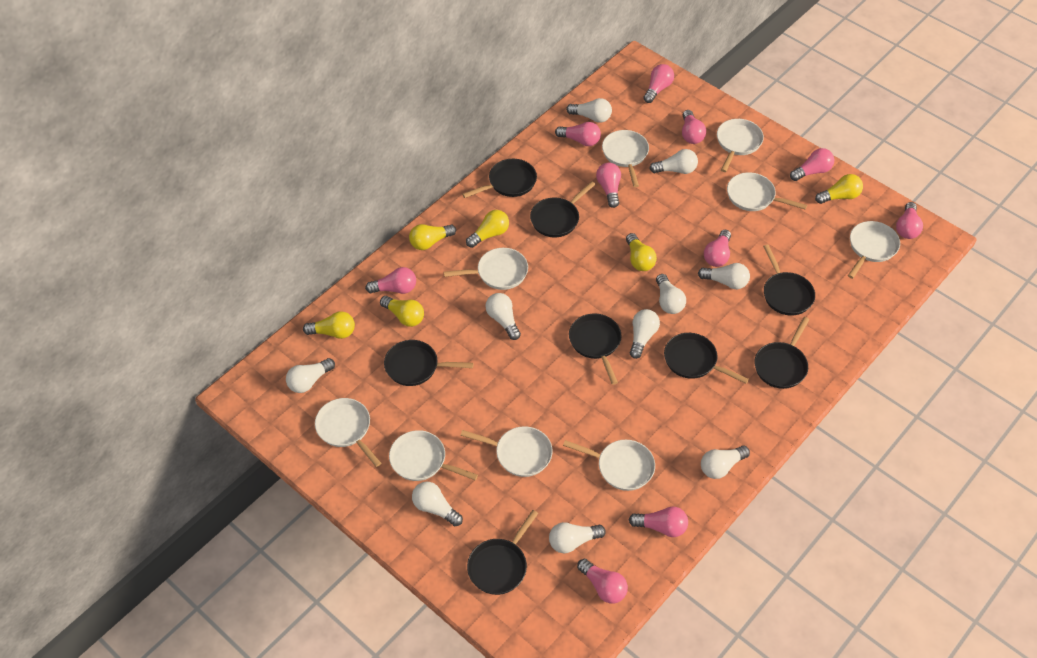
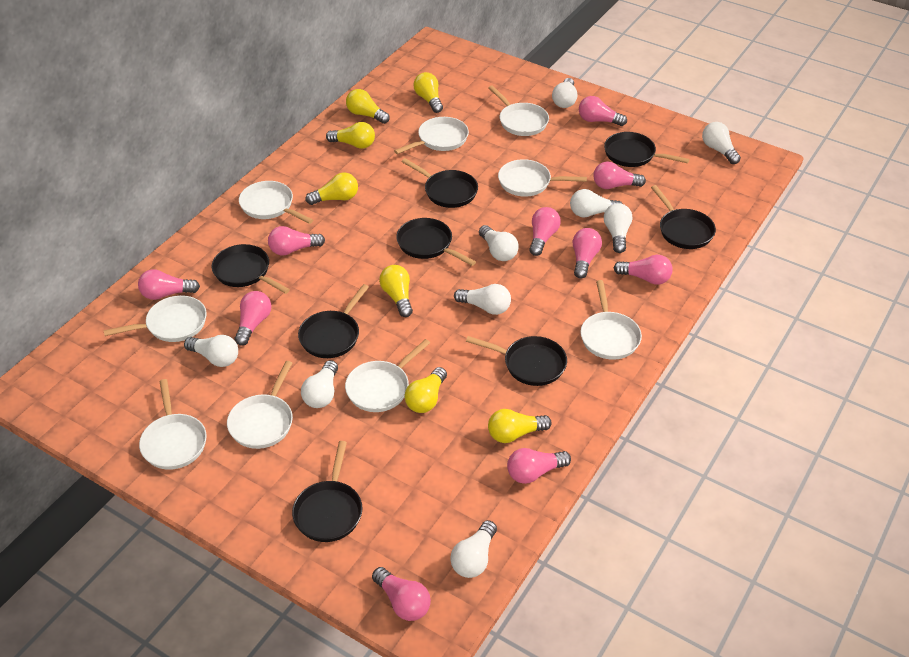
white light bulb: 10 -> 9
yellow light bulb: 6 -> 7

